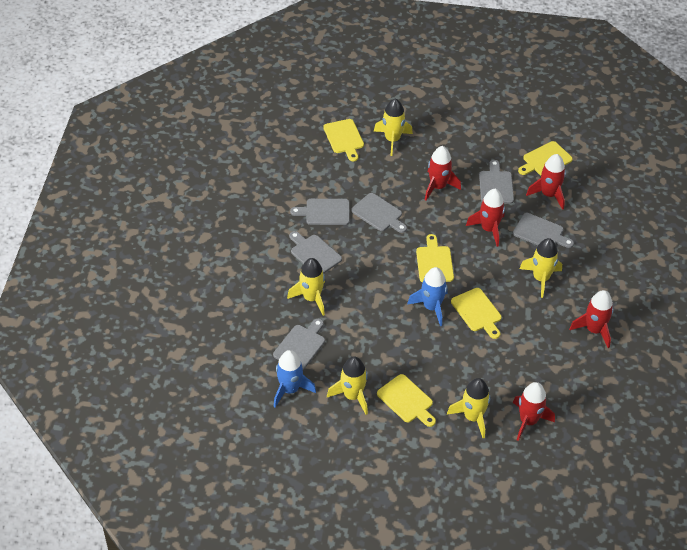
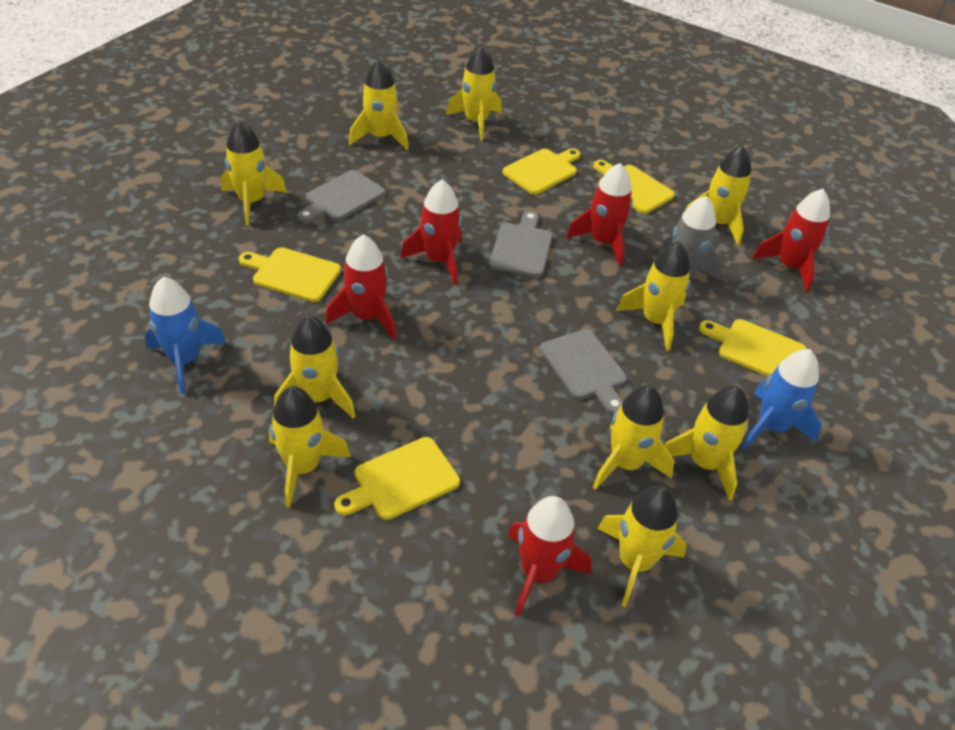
grey cutting board: 6 -> 3
grey rocket: 0 -> 1
yellow rocket: 5 -> 10

